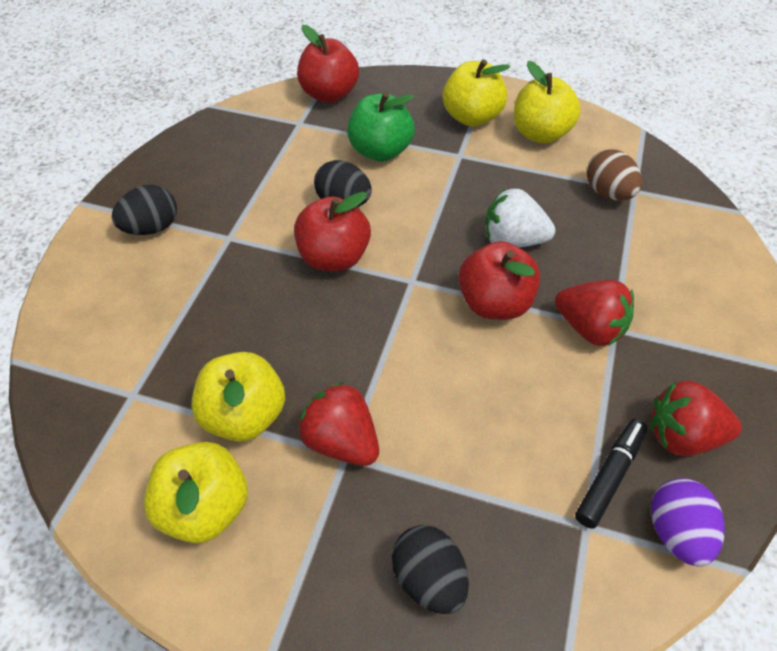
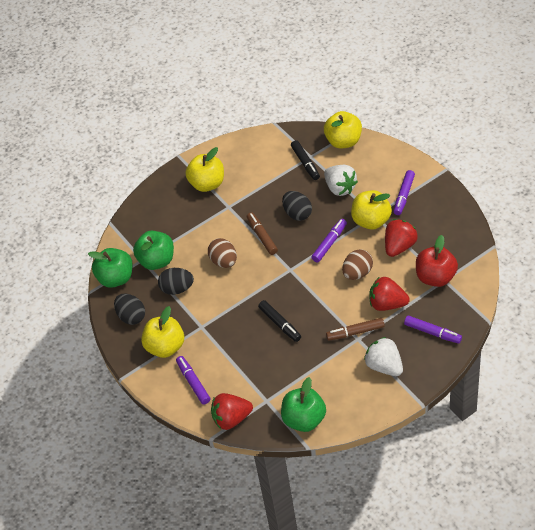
black marker: 1 -> 2
brown egg: 1 -> 2
brown marker: 0 -> 2
green apple: 1 -> 3
purple egg: 1 -> 0
purple marker: 0 -> 4
red apple: 3 -> 1
white strawberry: 1 -> 2

